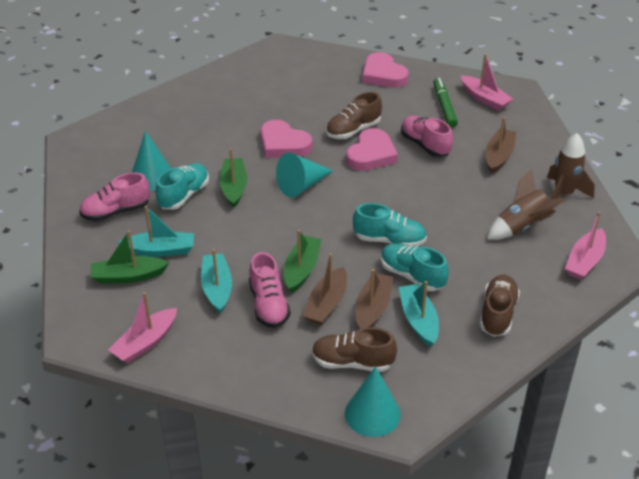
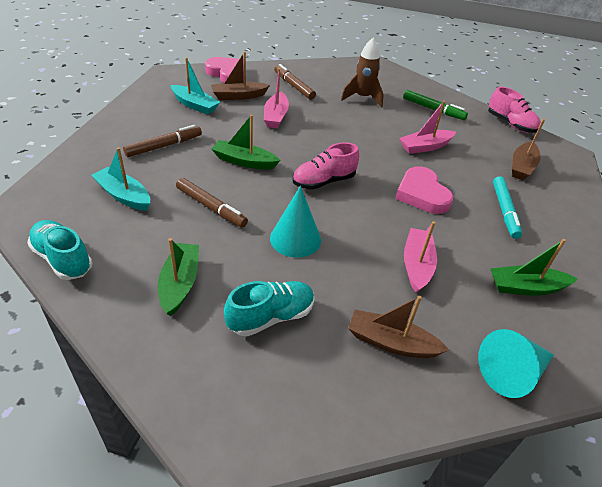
brown marker: 0 -> 3
brown rocket: 2 -> 1
brown shoe: 3 -> 0
pink heart: 3 -> 2
pink shoe: 3 -> 2
turquoise boat: 3 -> 2
turquoise cone: 3 -> 2
turquoise marker: 0 -> 1
turquoise shoe: 3 -> 2

